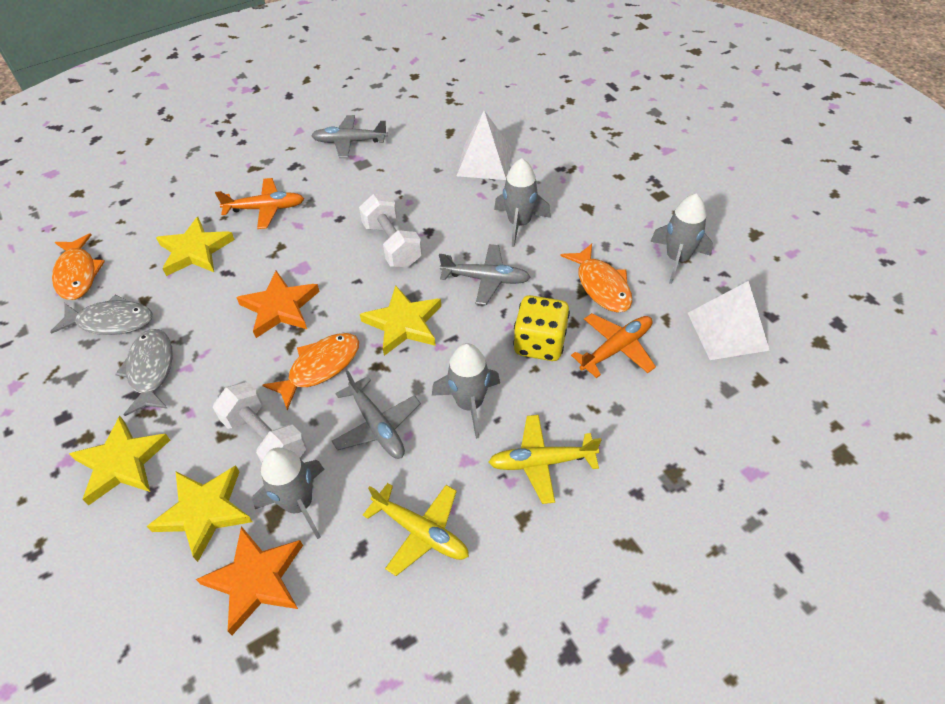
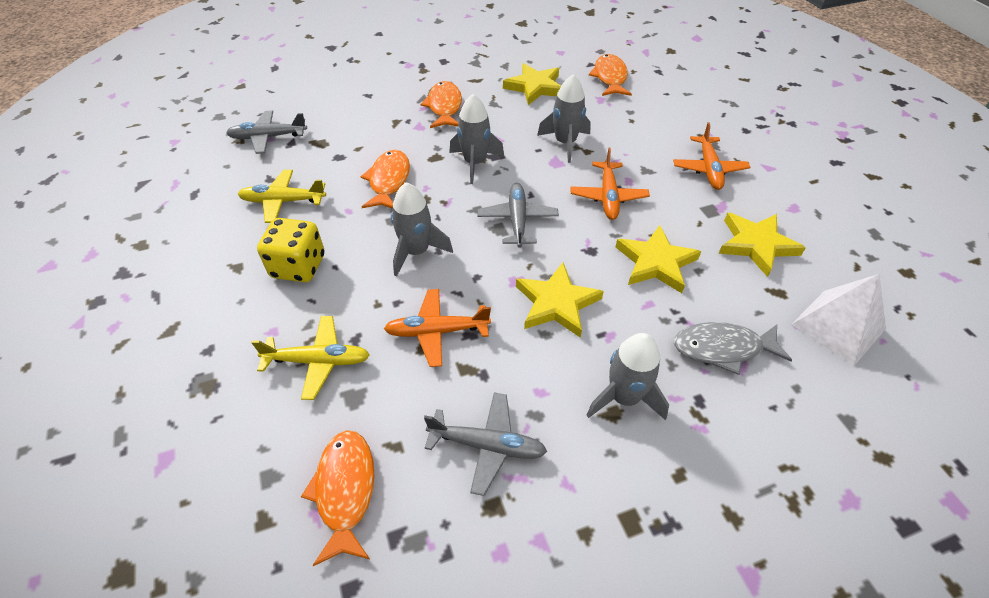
grey fish: 2 -> 1
orange fish: 3 -> 4
orange plane: 2 -> 3
orange star: 2 -> 0
white dumbbell: 2 -> 0
white pyramid: 2 -> 1

